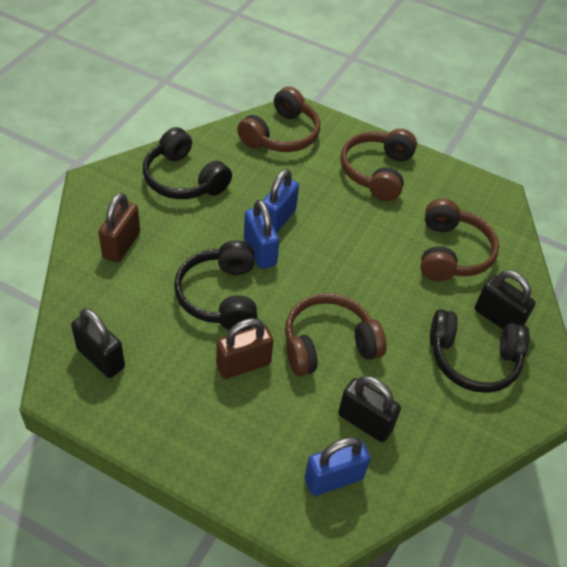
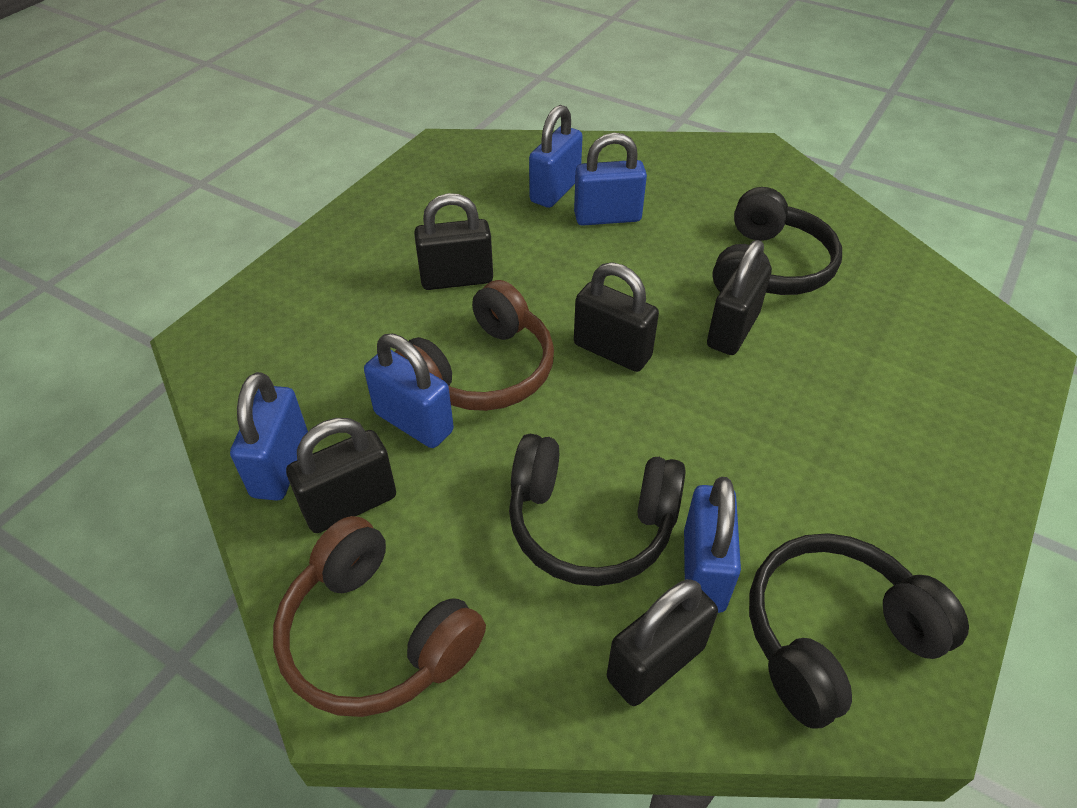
black padlock: 3 -> 5
blue padlock: 3 -> 5
brown headphones: 4 -> 2
brown padlock: 2 -> 0

